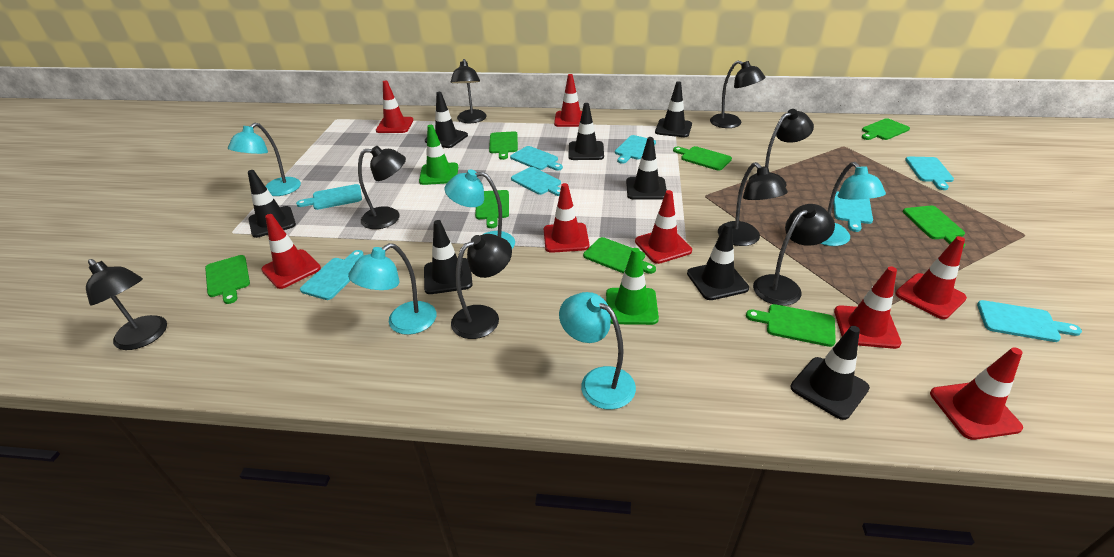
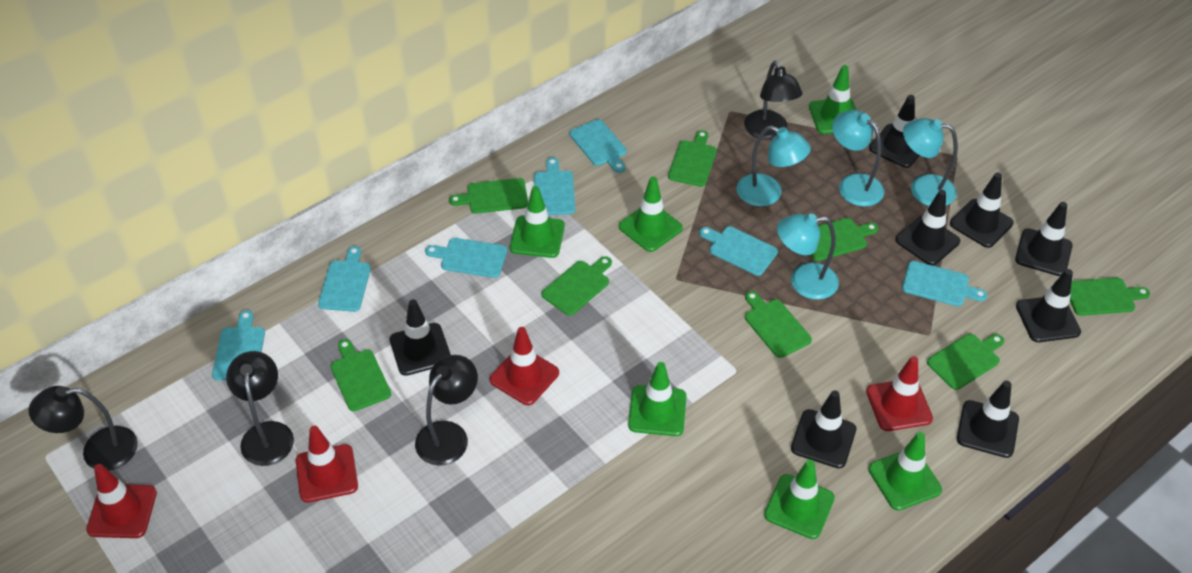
black lamp: 8 -> 4
green traffic cone: 2 -> 6
red traffic cone: 8 -> 4
turquoise cutting board: 8 -> 7
turquoise lamp: 5 -> 4

